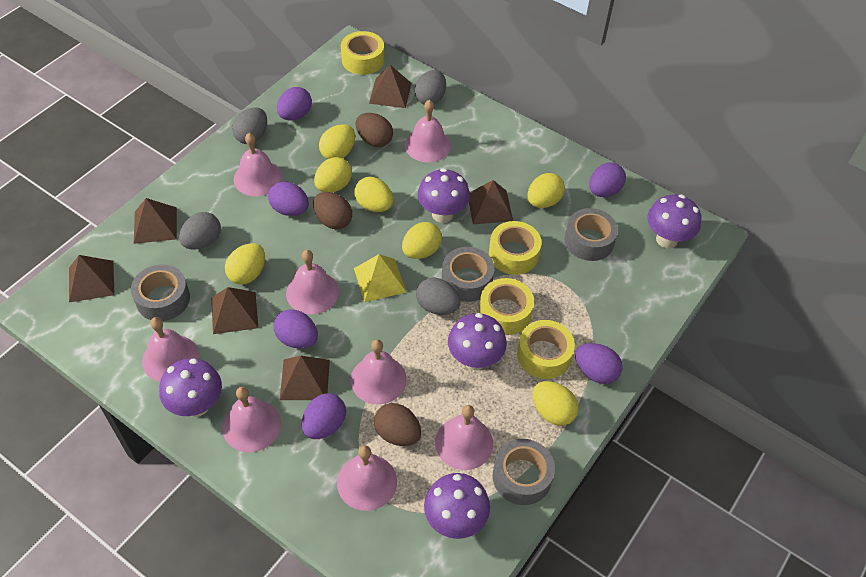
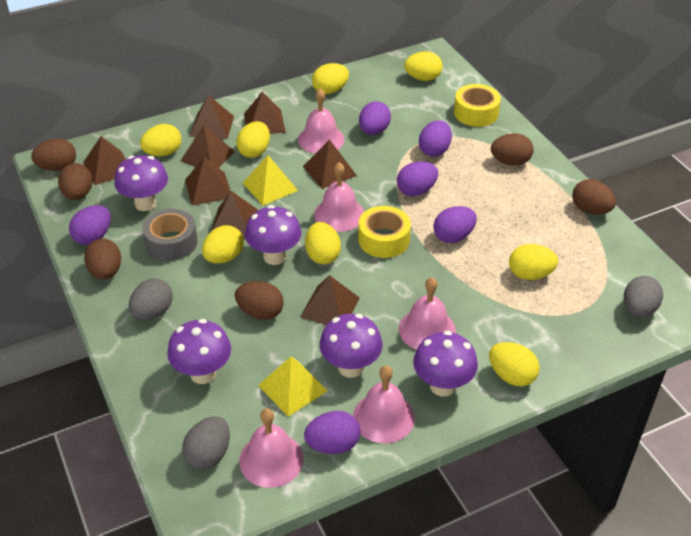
brown egg: 3 -> 6
brown pyramid: 6 -> 8
grey egg: 4 -> 3
grey tape: 4 -> 1
pink bell: 8 -> 5
yellow egg: 7 -> 8
yellow pyramid: 1 -> 2
yellow tape: 4 -> 2

